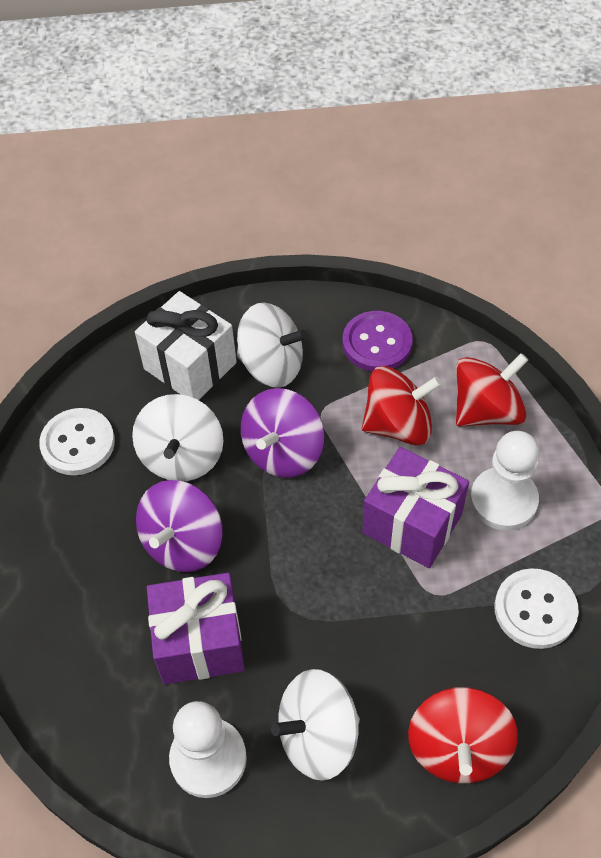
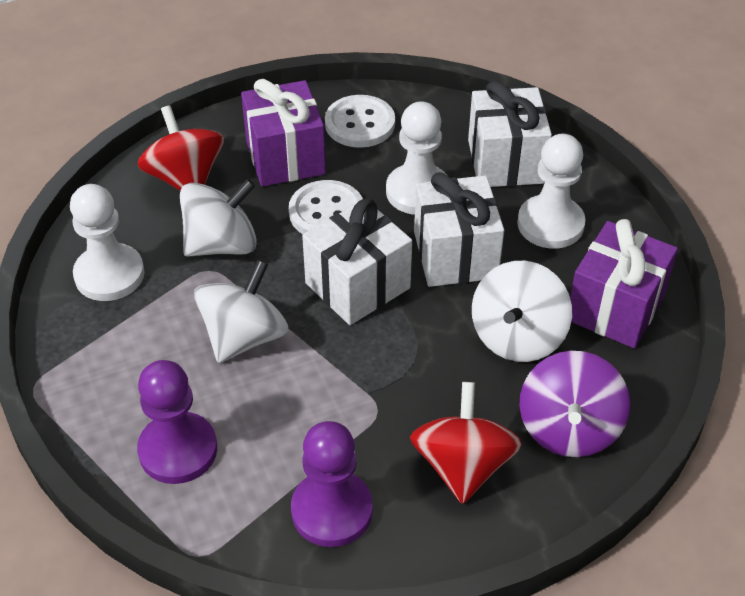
purple button: 1 -> 0
purple pawn: 0 -> 2
purple spinning top: 2 -> 1
red spinning top: 3 -> 2
white gift: 1 -> 3
white pawn: 2 -> 3

